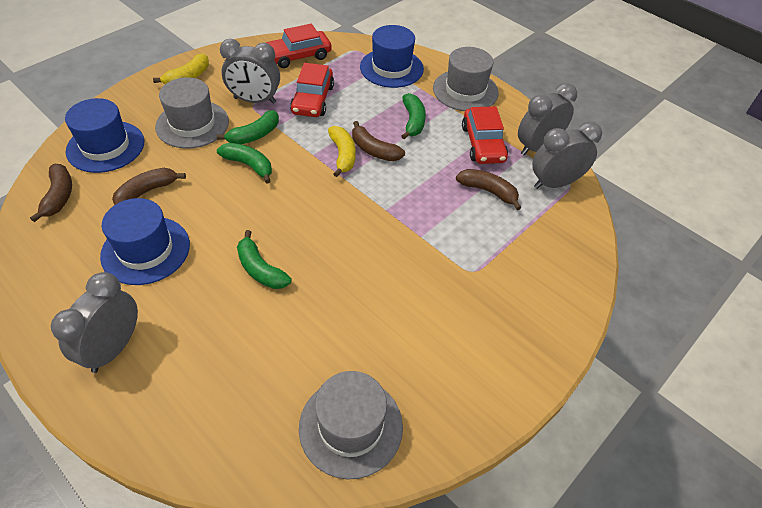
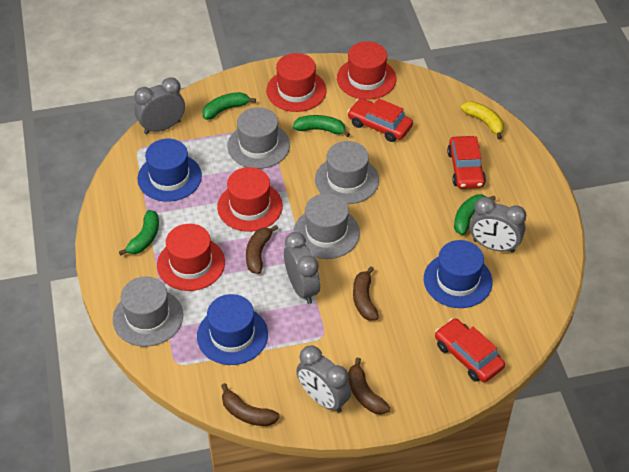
grey hat: 3 -> 4
red hat: 0 -> 4
yellow banana: 2 -> 1

